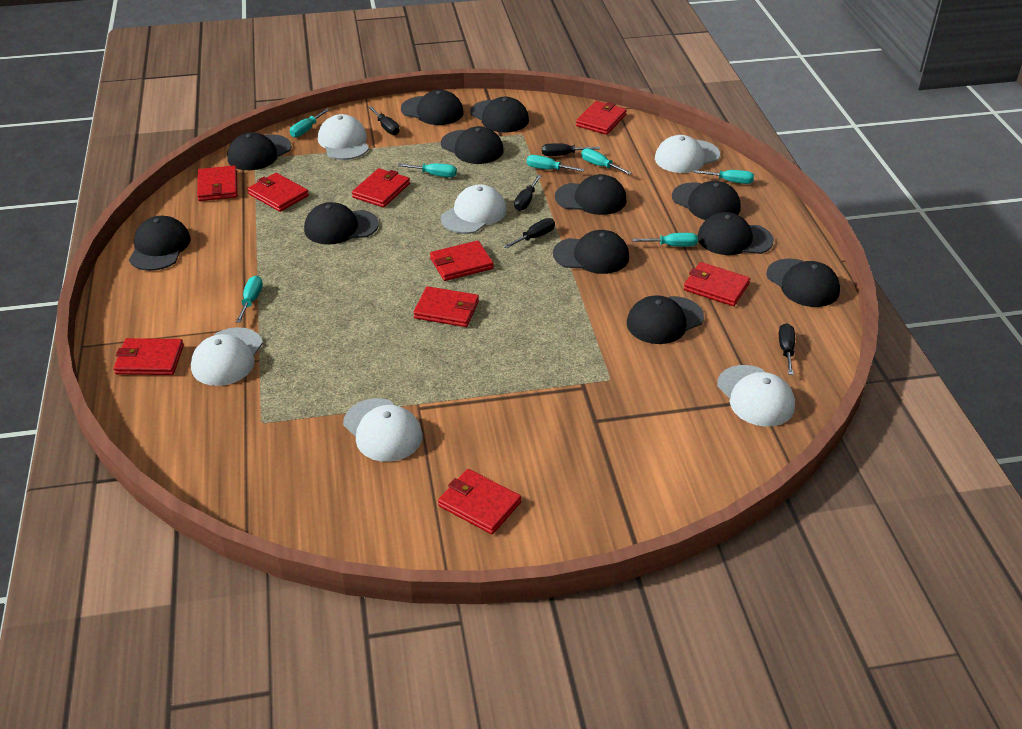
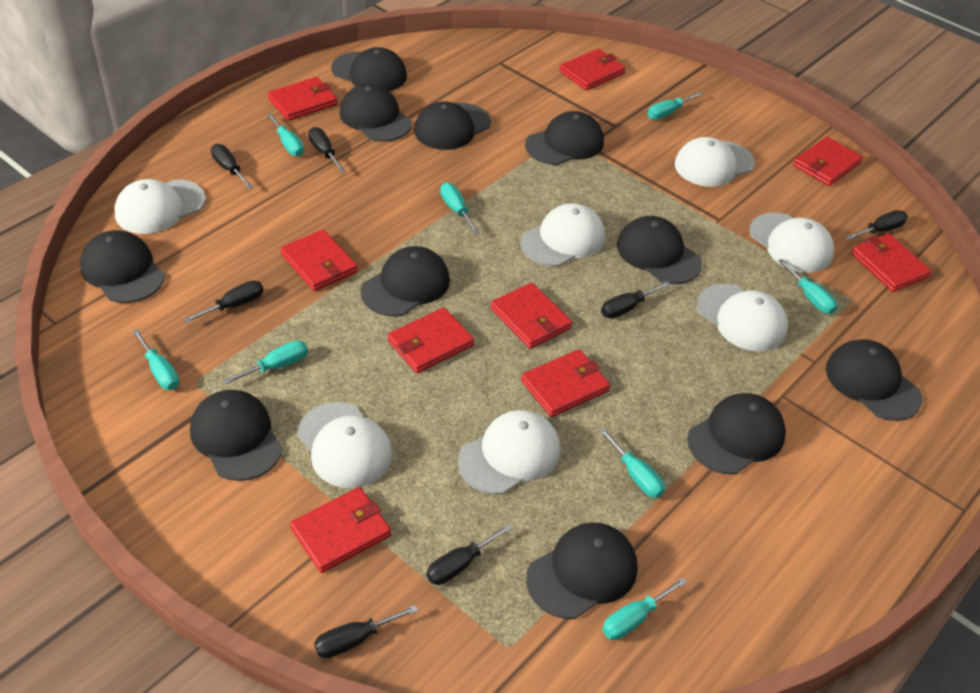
black cap: 12 -> 11
black screwdriver: 5 -> 7
turquoise screwdriver: 7 -> 8
white cap: 6 -> 7

